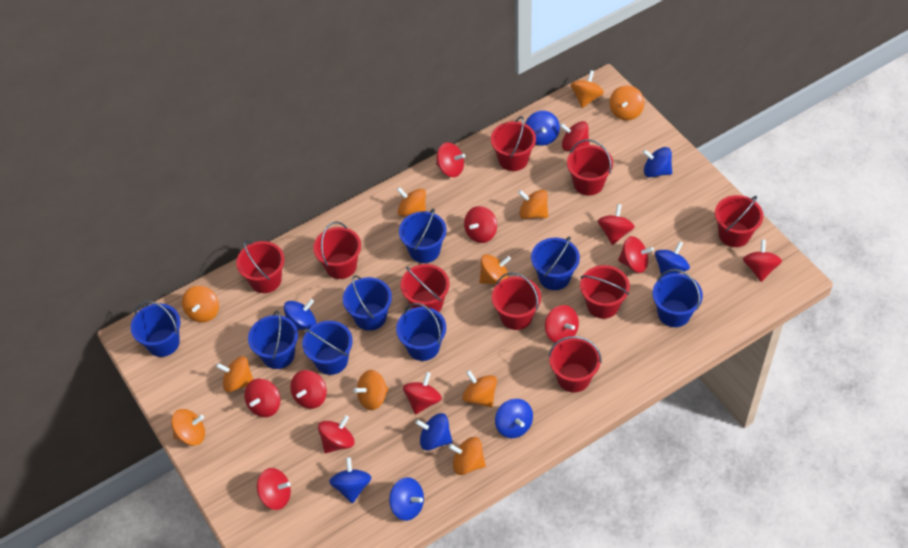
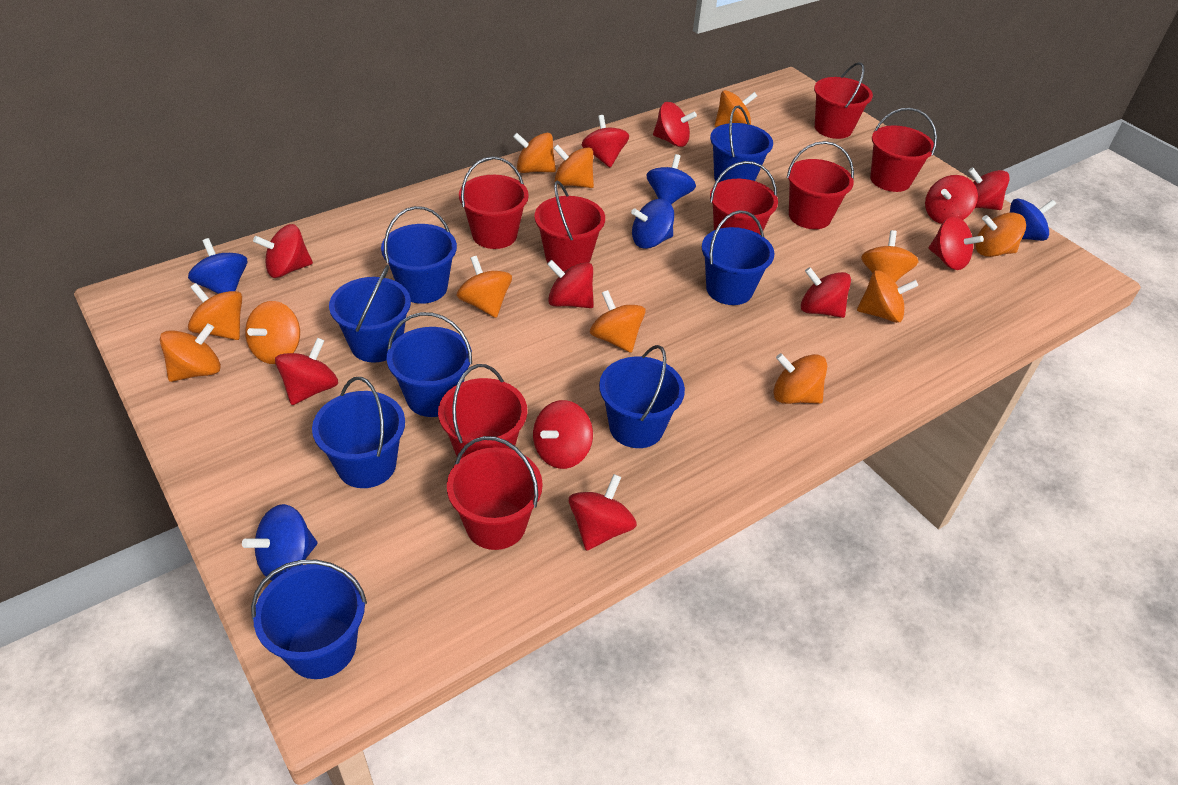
blue spinning top: 8 -> 5
orange spinning top: 11 -> 12
red bucket: 9 -> 8
red spinning top: 12 -> 11

